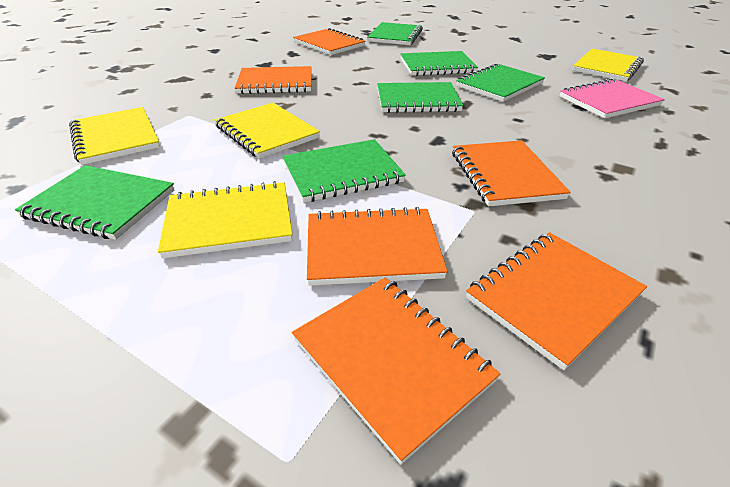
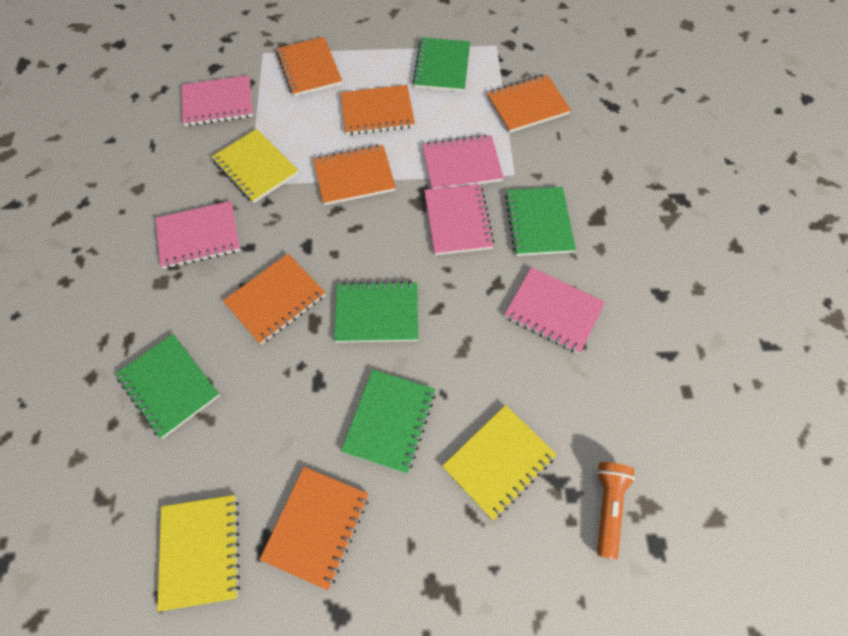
green notebook: 6 -> 5
orange flashlight: 0 -> 1
pink notebook: 1 -> 5
yellow notebook: 4 -> 3

